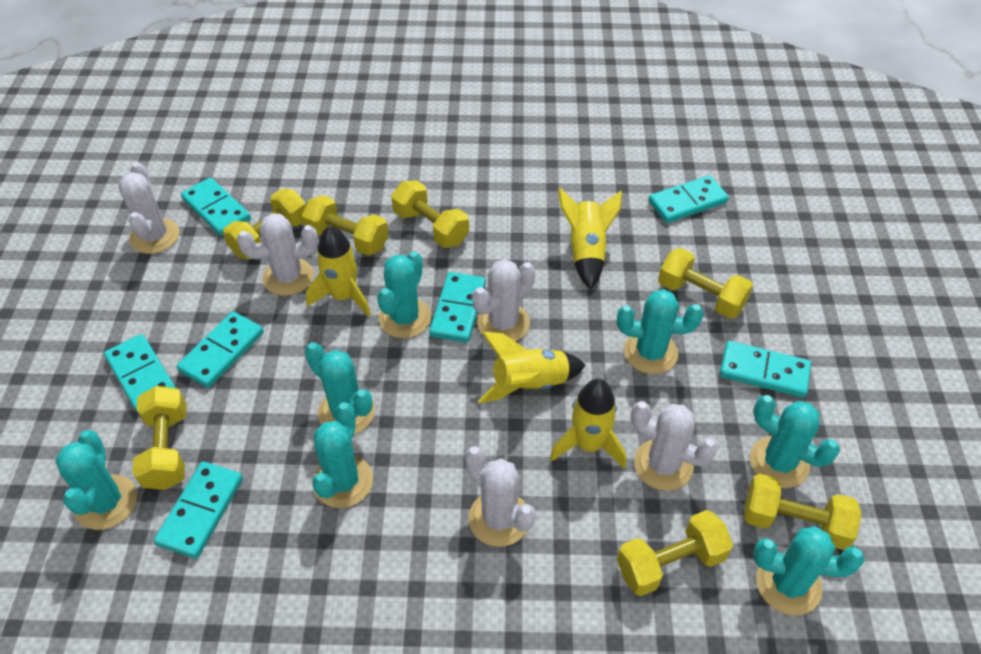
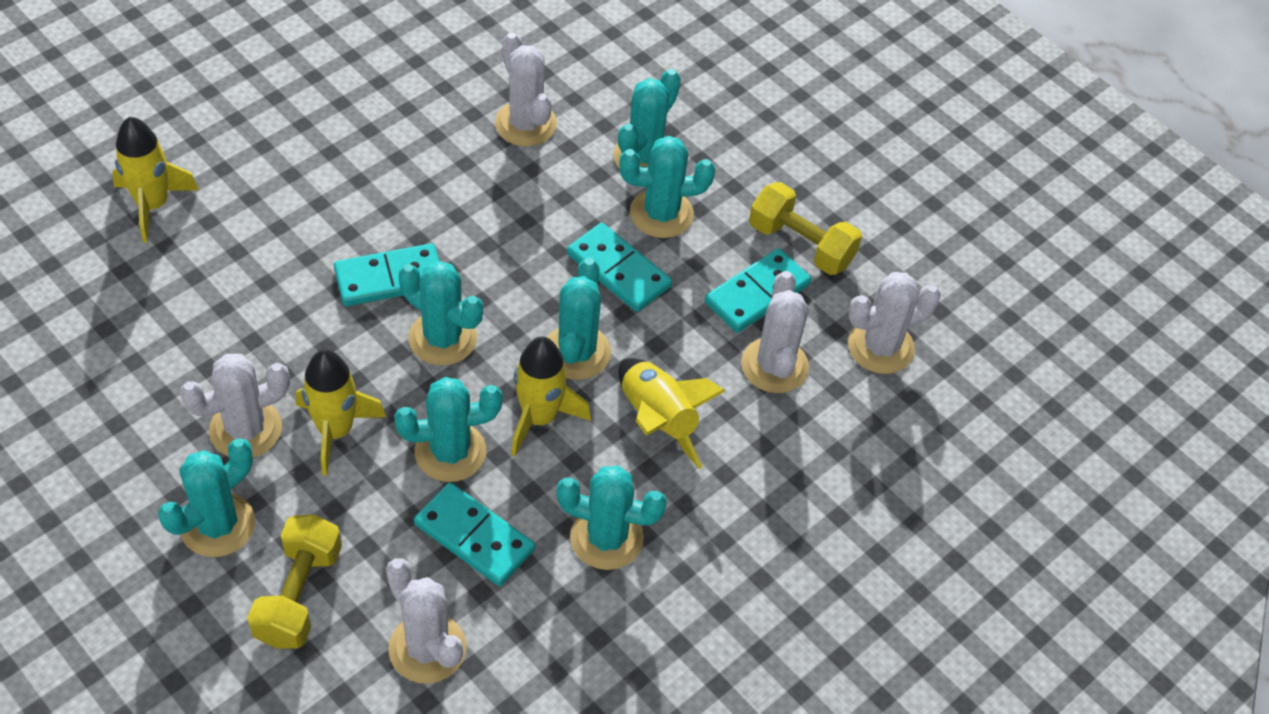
turquoise domino: 7 -> 4
yellow dumbbell: 7 -> 2

